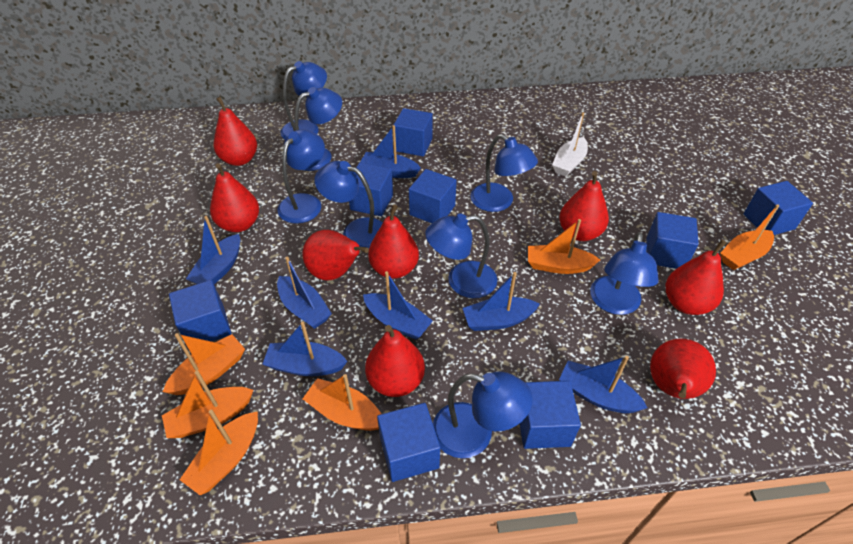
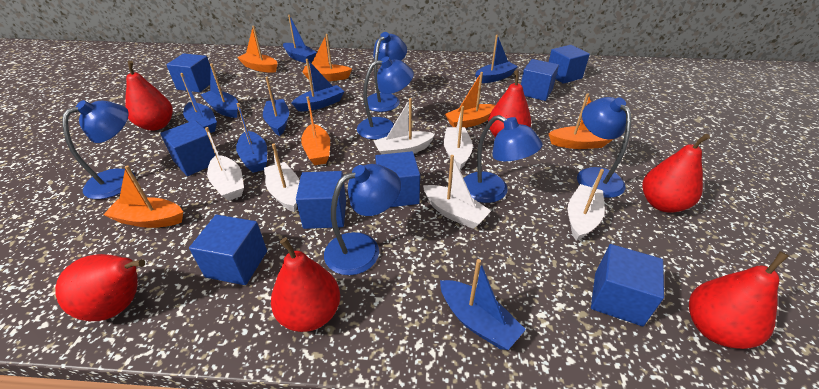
blue boat: 7 -> 8
blue lamp: 8 -> 6
red pear: 8 -> 6
white boat: 1 -> 6

